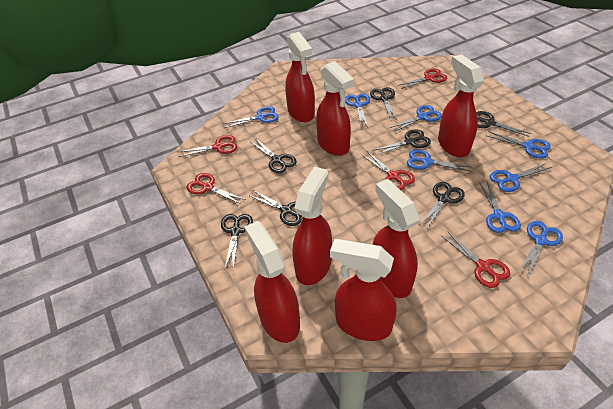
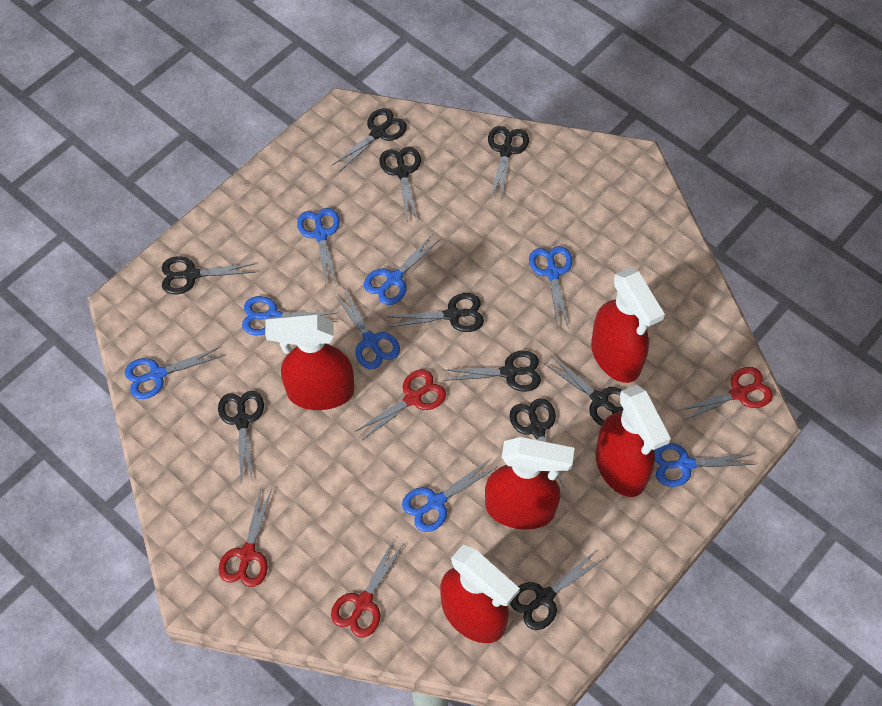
black scissors: 7 -> 10
red scissors: 5 -> 4
red spray bottle: 7 -> 5

